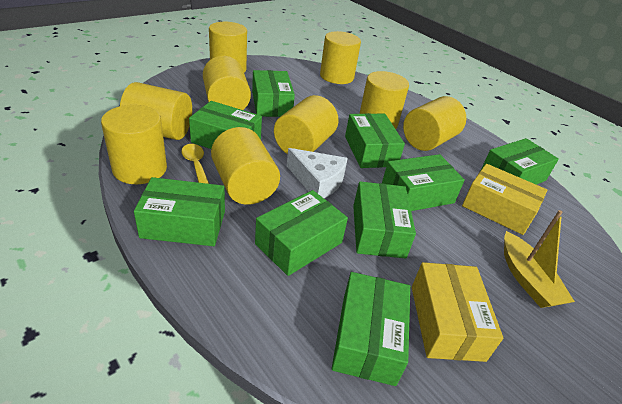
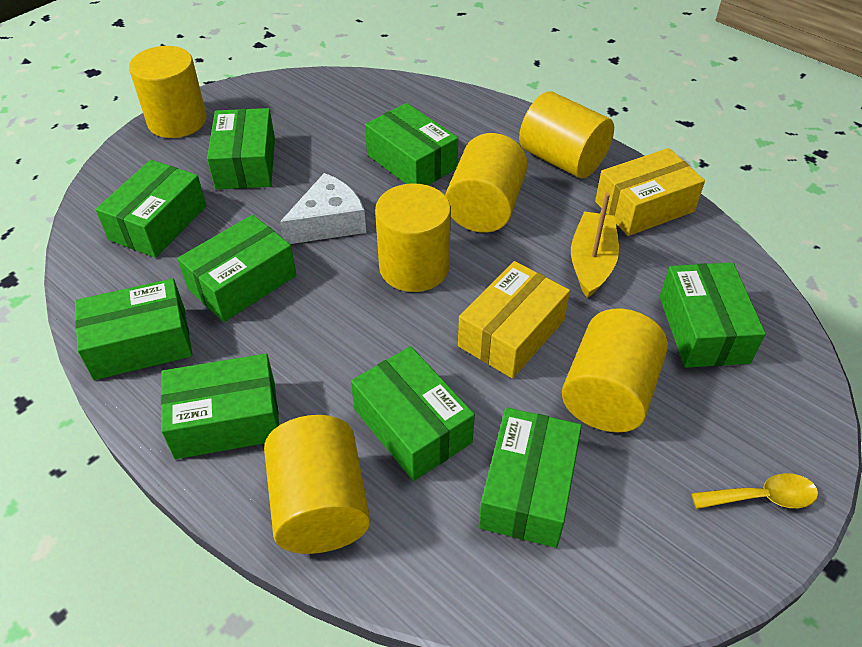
yellow cylinder: 9 -> 6

